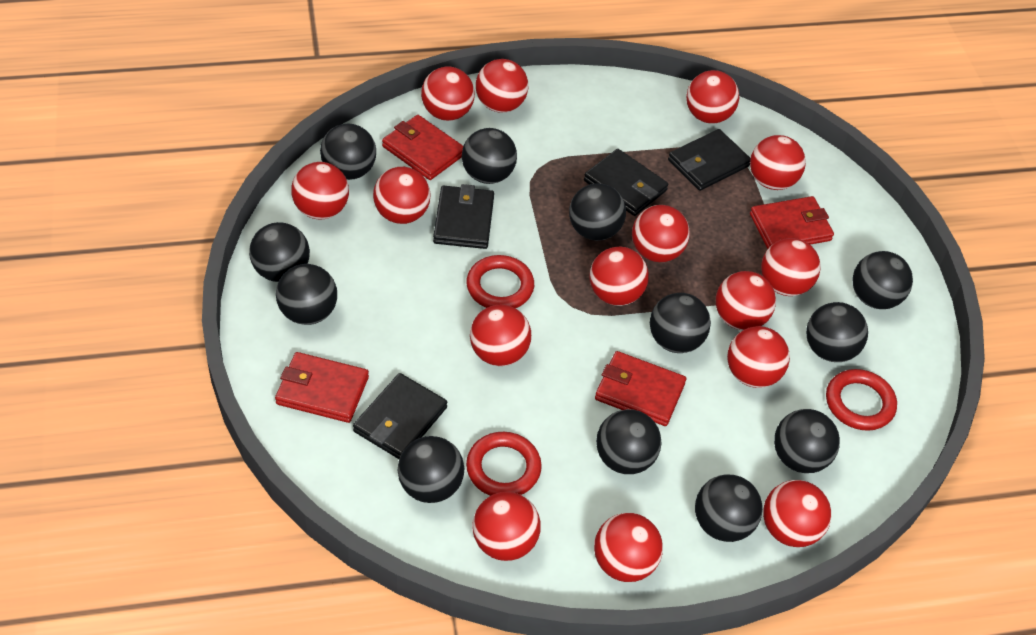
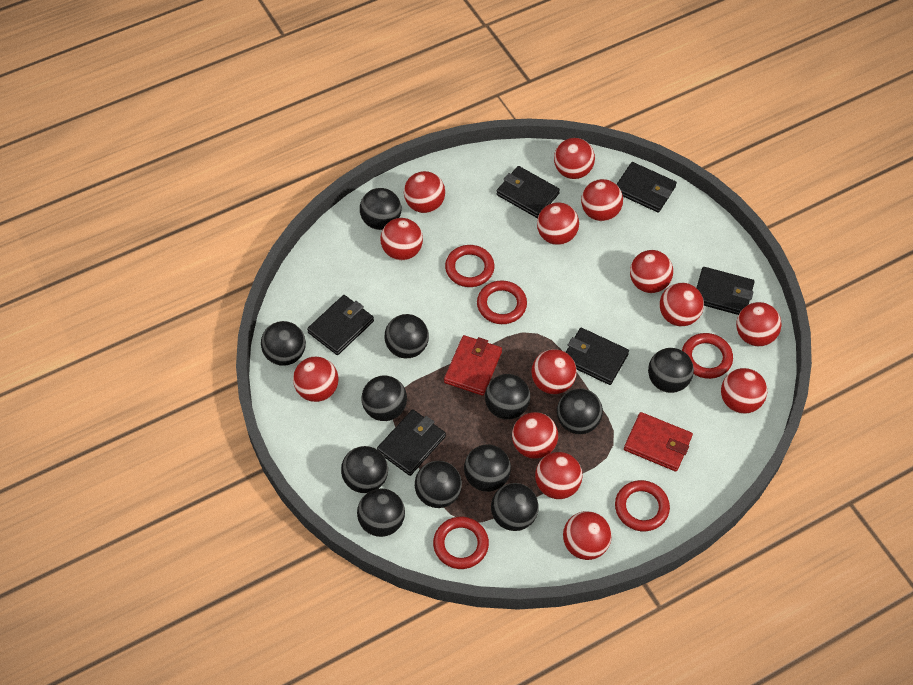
black wallet: 4 -> 6
red ball: 15 -> 14
red ring: 3 -> 5
red wallet: 4 -> 2

